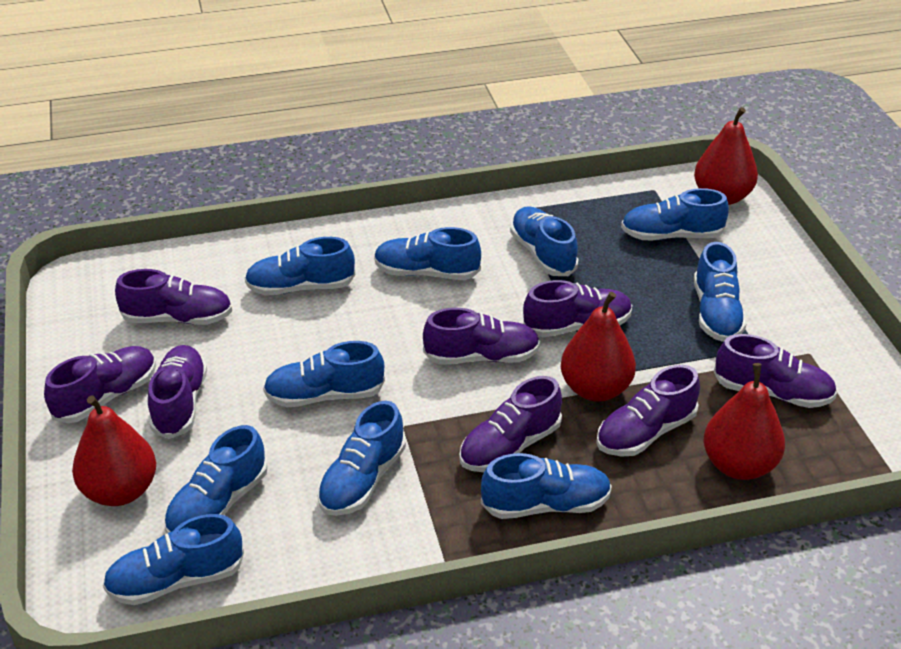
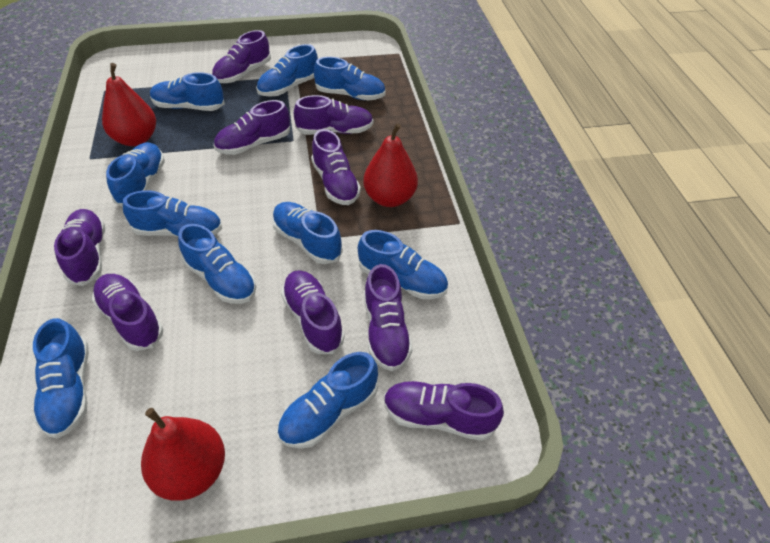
purple shoe: 8 -> 9
red pear: 4 -> 3

